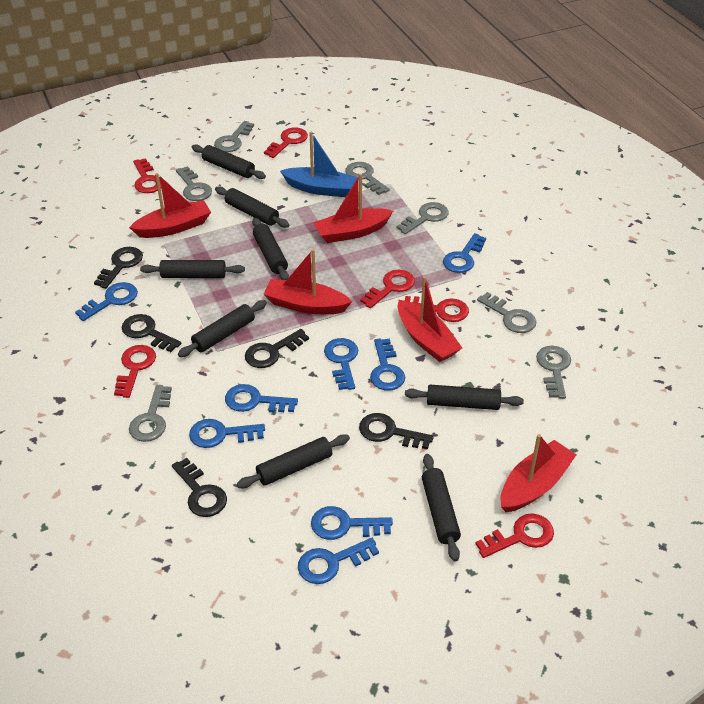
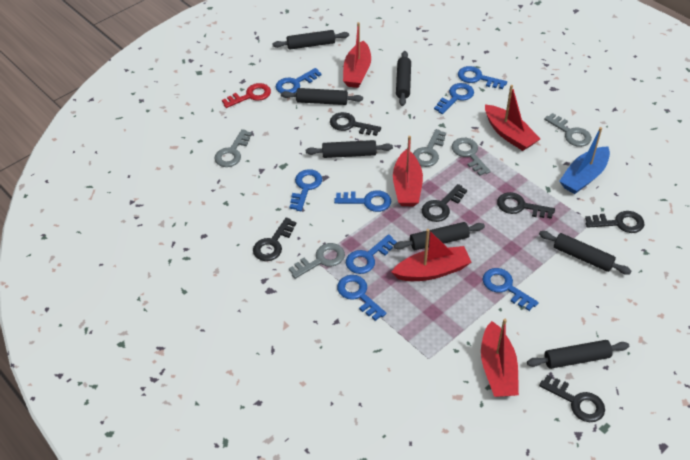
black key: 5 -> 6
black rolling pin: 8 -> 7
grey key: 7 -> 5
red key: 6 -> 1

